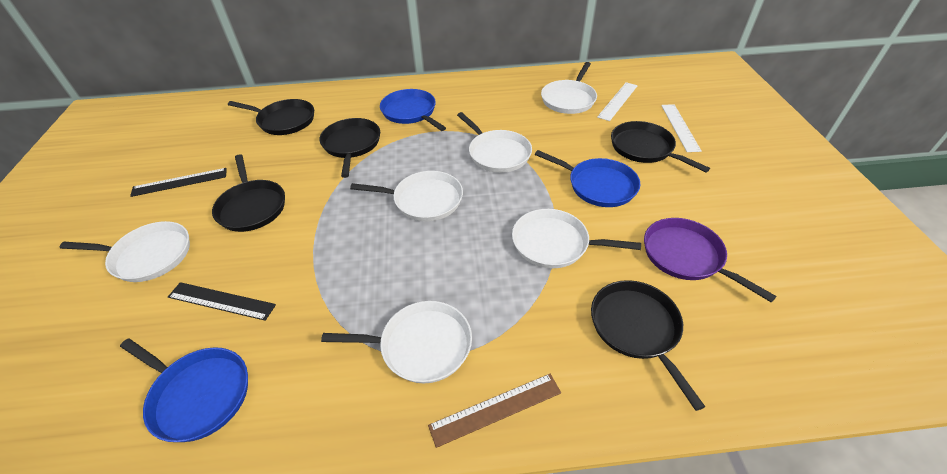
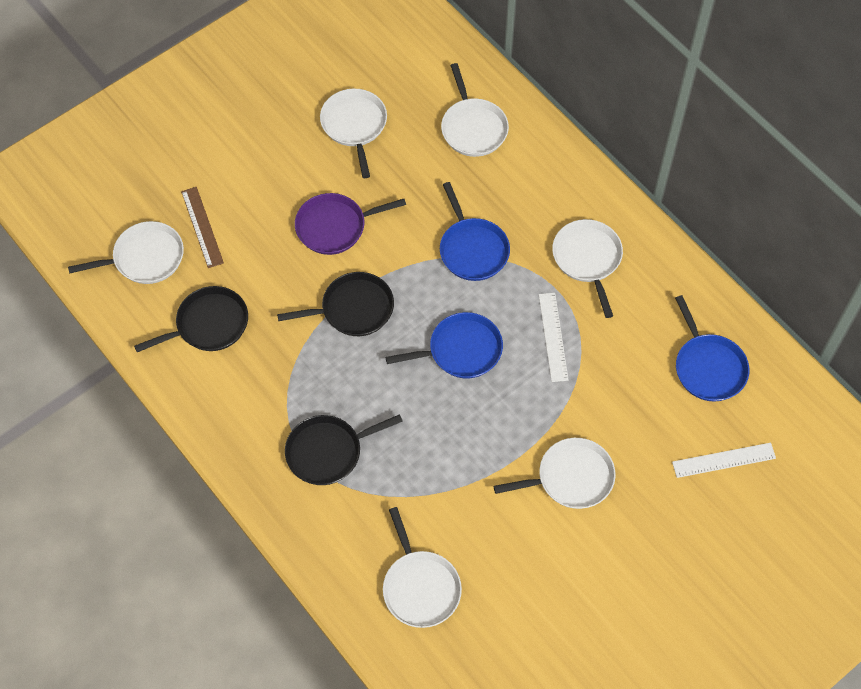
black pan: 5 -> 3
black ruler: 2 -> 0

